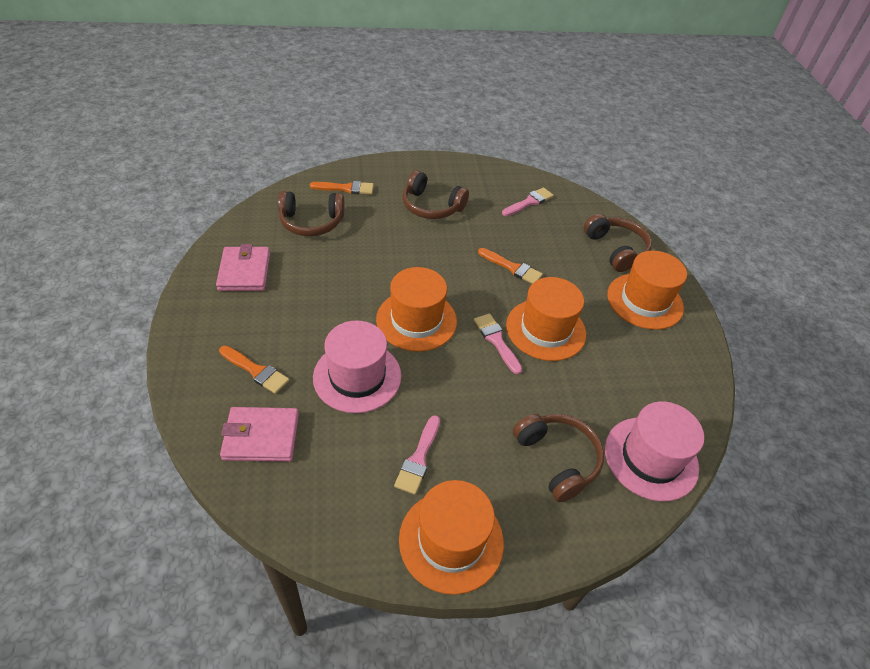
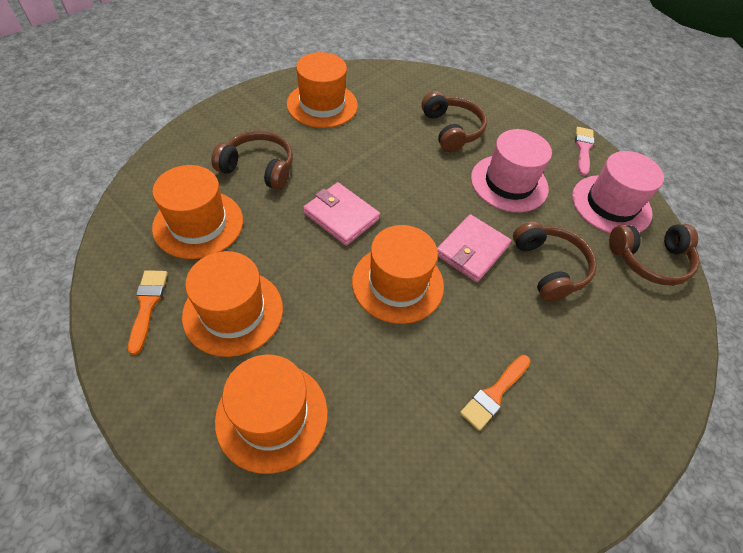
orange brush: 3 -> 2
orange hat: 4 -> 5
pink brush: 3 -> 1

